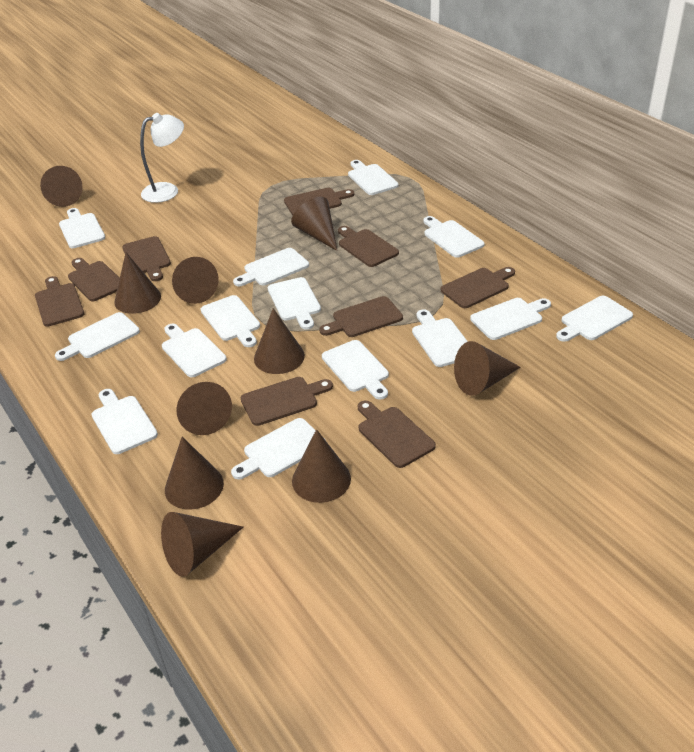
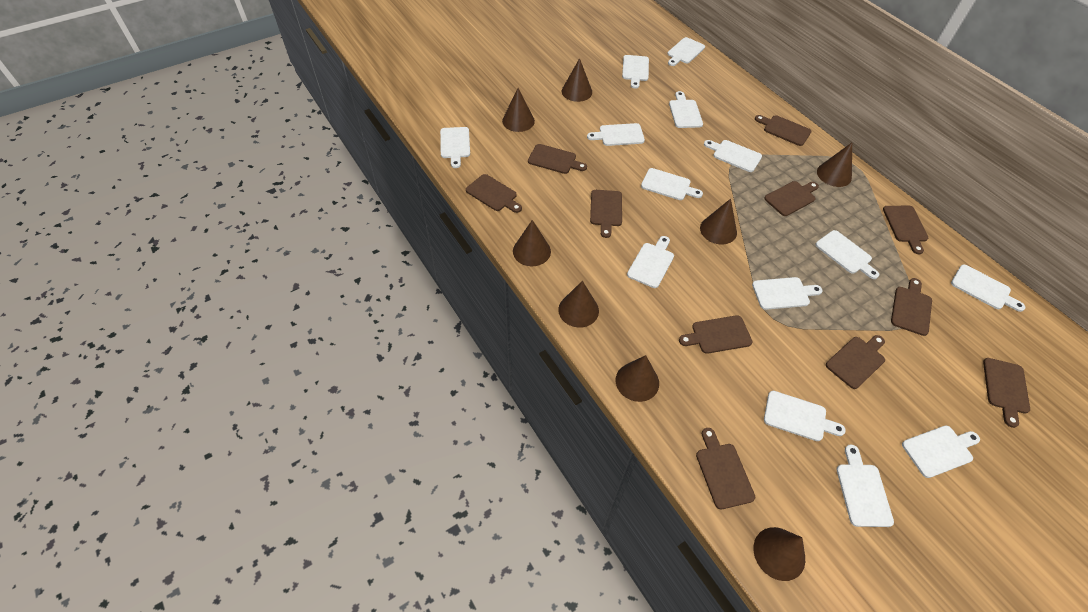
brown cone: 10 -> 8
brown cutting board: 9 -> 11
white lamp: 1 -> 0

